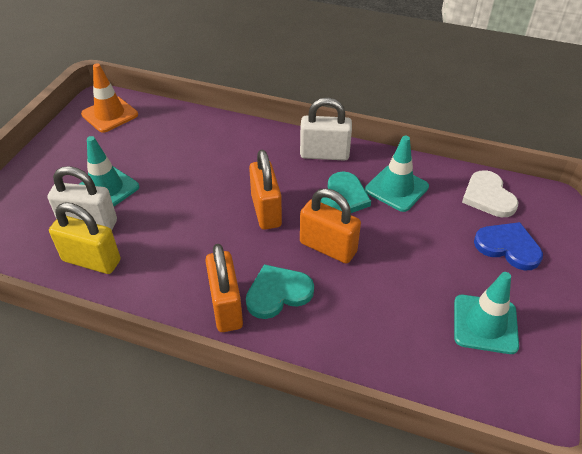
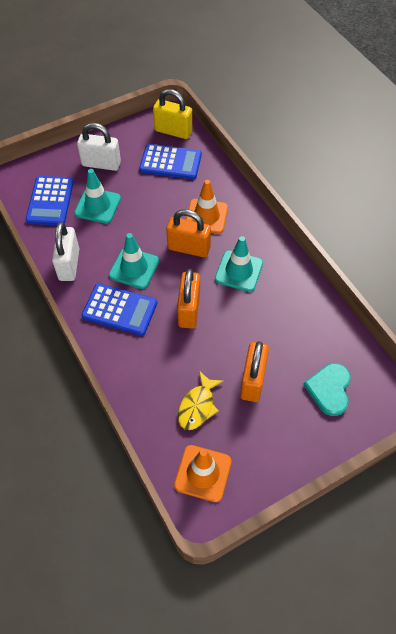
blue calculator: 0 -> 3
blue heart: 1 -> 0
orange traffic cone: 1 -> 2
turquoise heart: 2 -> 1
white heart: 1 -> 0
yellow fish: 0 -> 1

